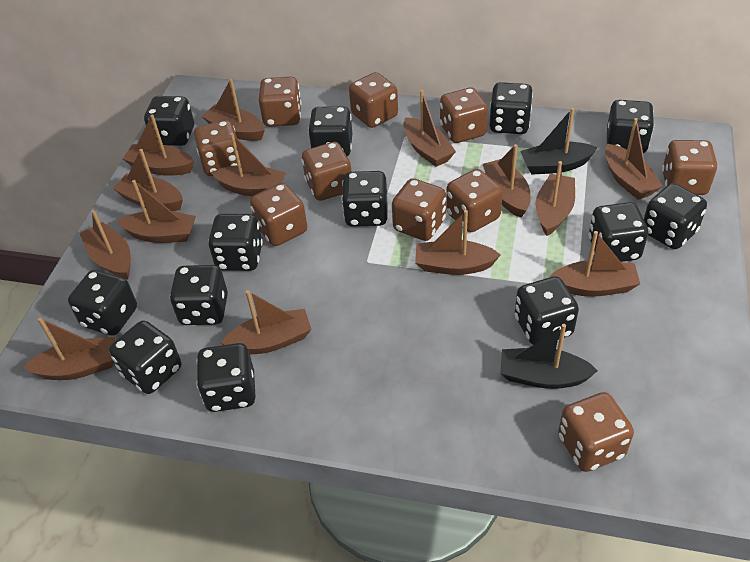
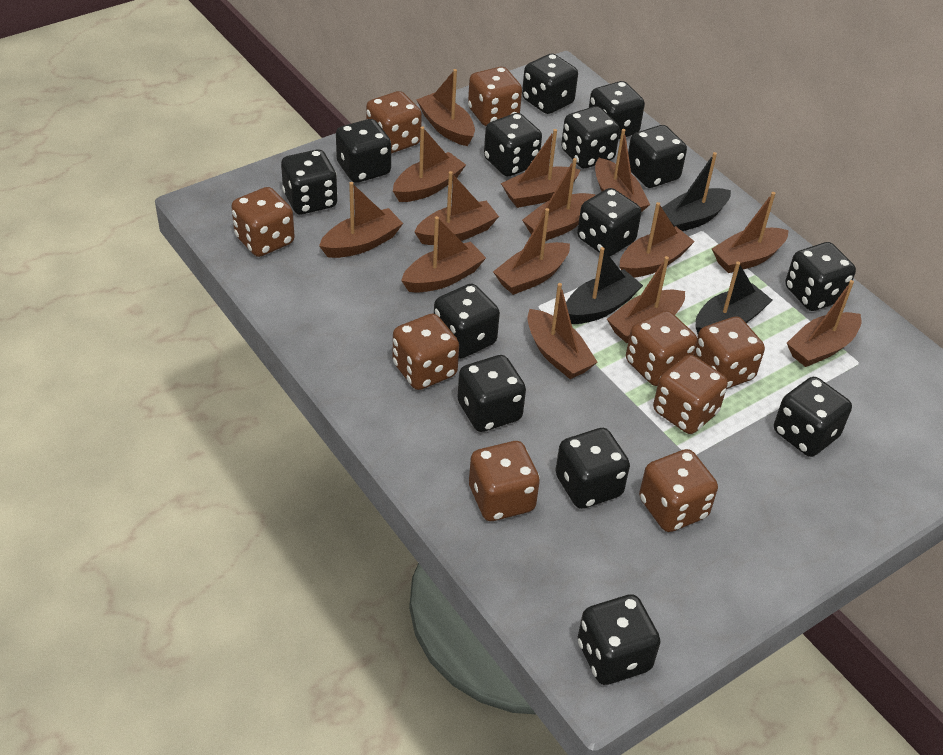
black boat: 2 -> 3
black dice: 13 -> 14
brown dice: 10 -> 9

